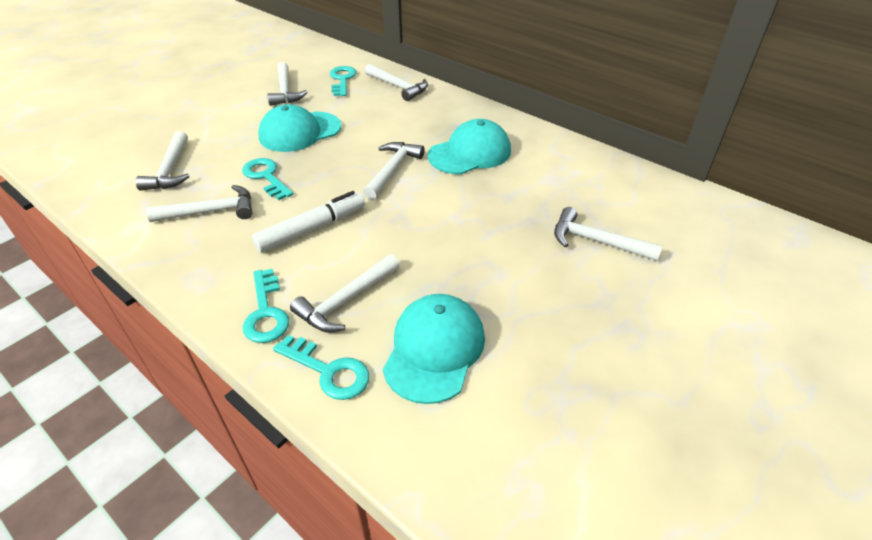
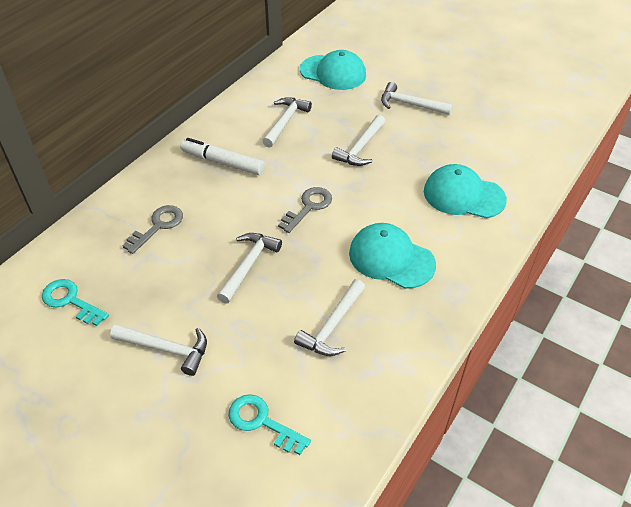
grey key: 0 -> 2
turquoise key: 4 -> 2
white hammer: 7 -> 6

